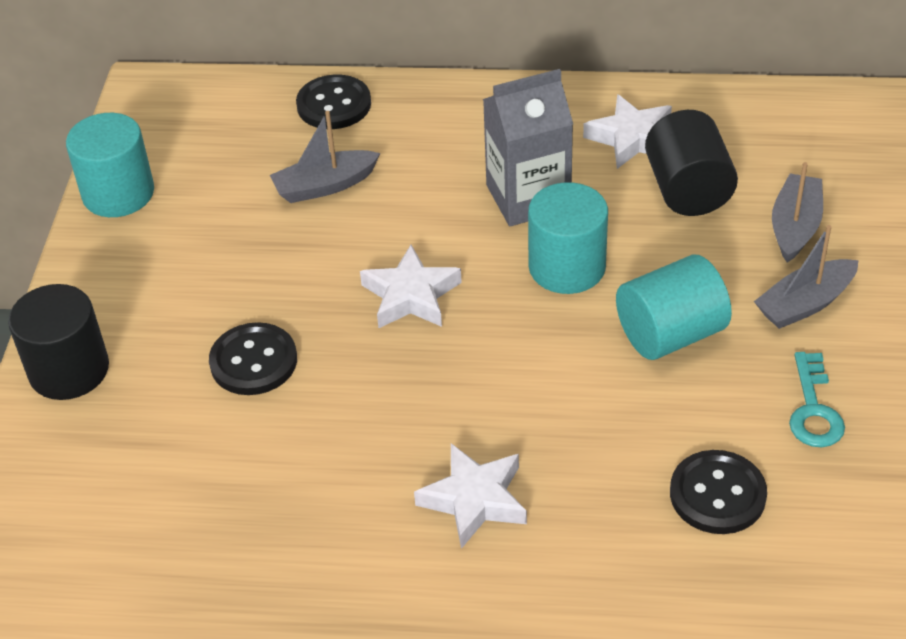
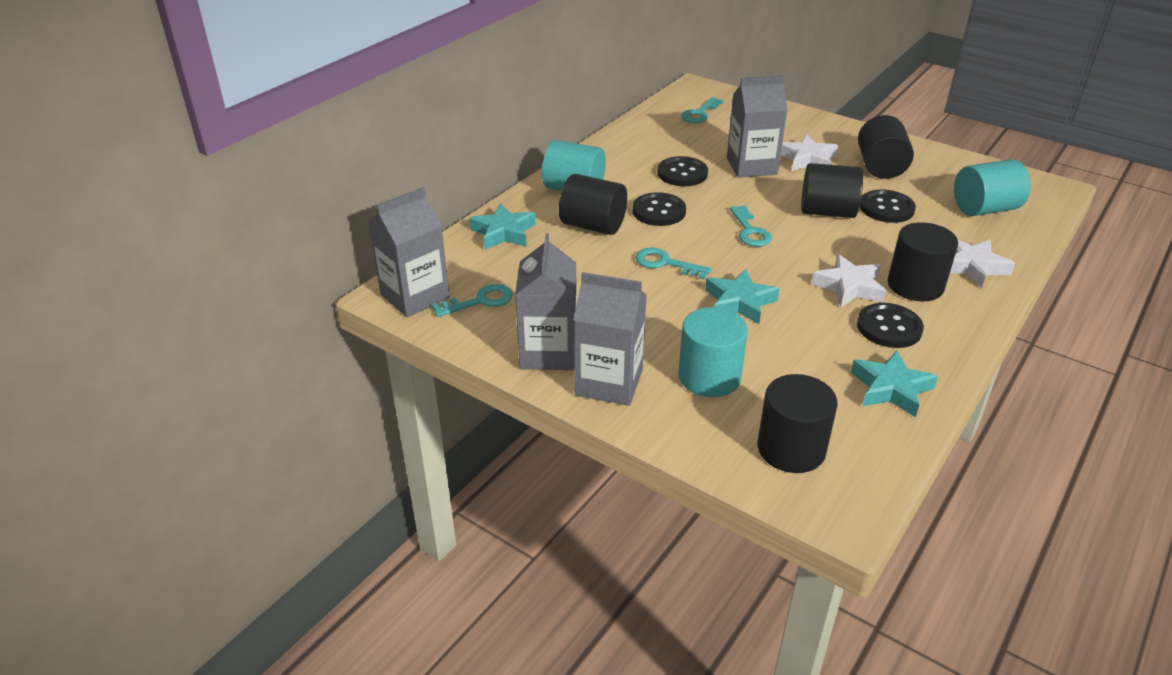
black button: 3 -> 4
black cylinder: 2 -> 5
grey boat: 3 -> 0
grey carton: 1 -> 4
turquoise key: 1 -> 4
turquoise star: 0 -> 3

